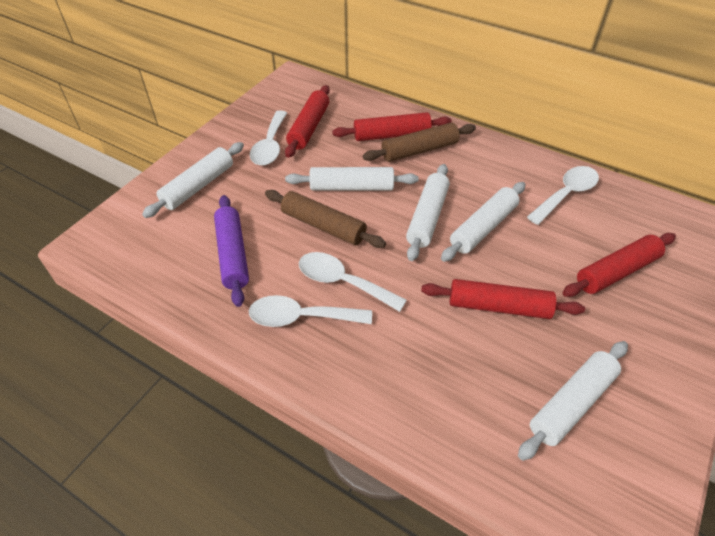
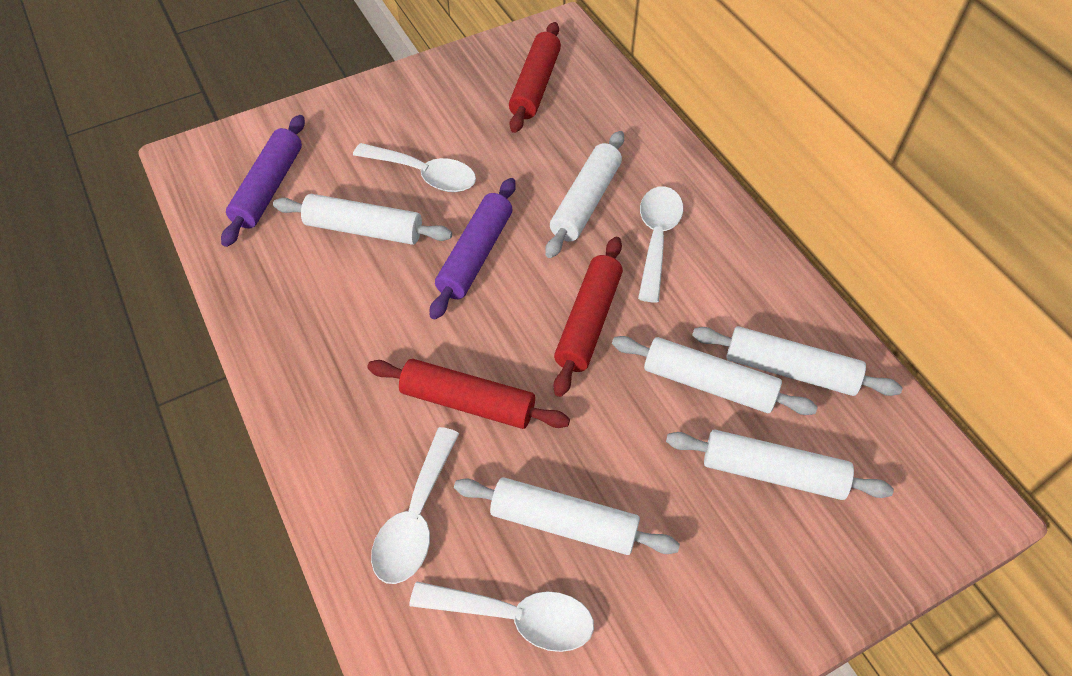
brown rolling pin: 2 -> 0
purple rolling pin: 1 -> 2
red rolling pin: 4 -> 3
white rolling pin: 5 -> 6

